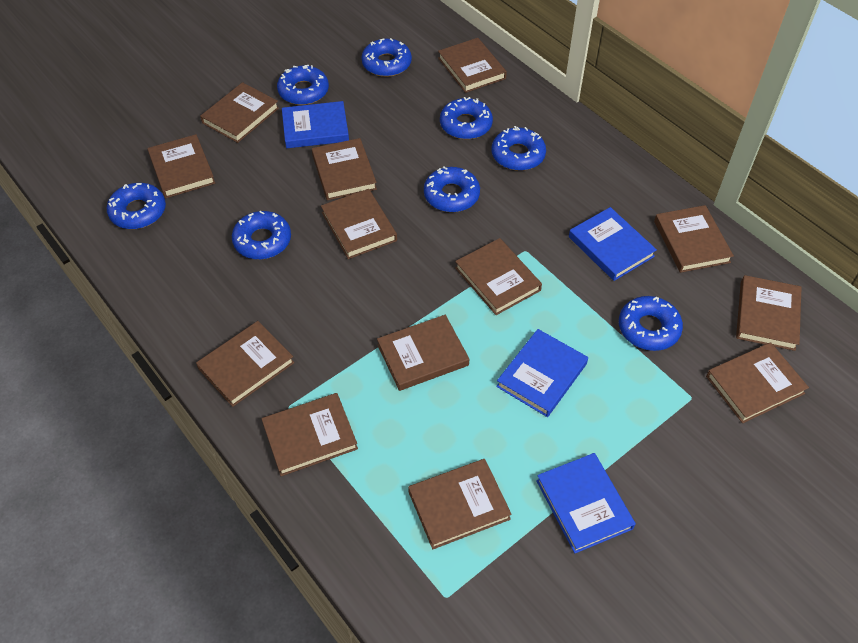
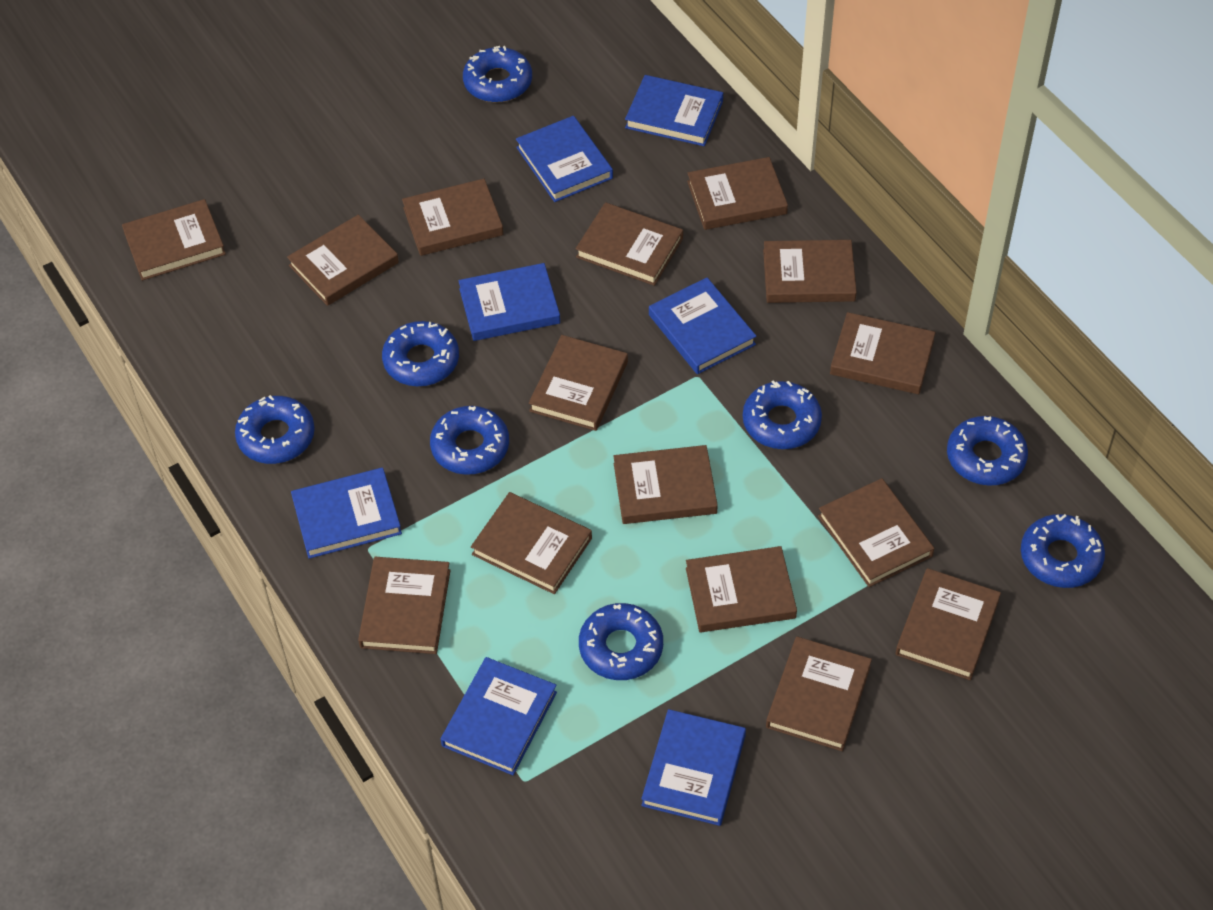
blue book: 4 -> 7
brown book: 13 -> 15

